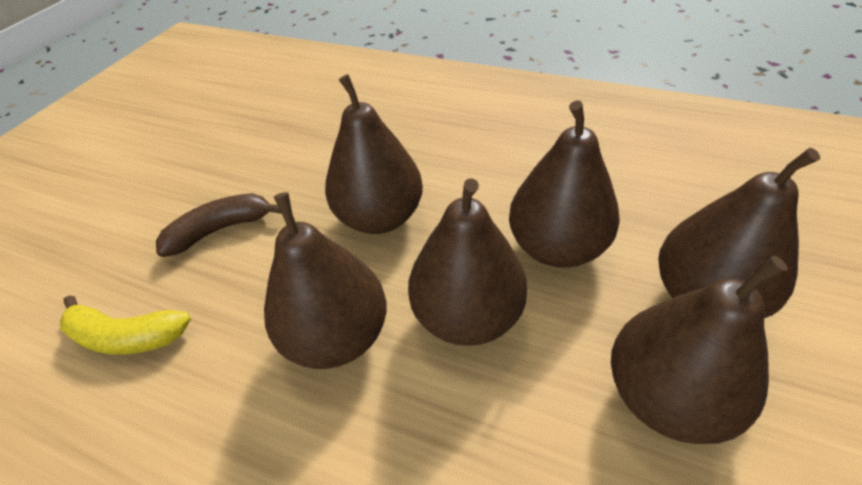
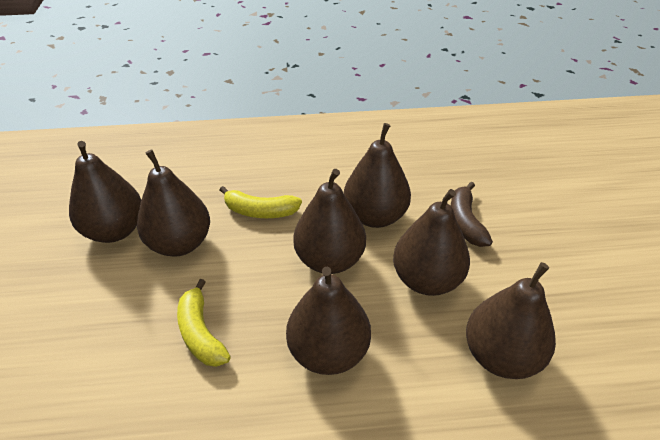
brown pear: 6 -> 7
yellow banana: 1 -> 2

